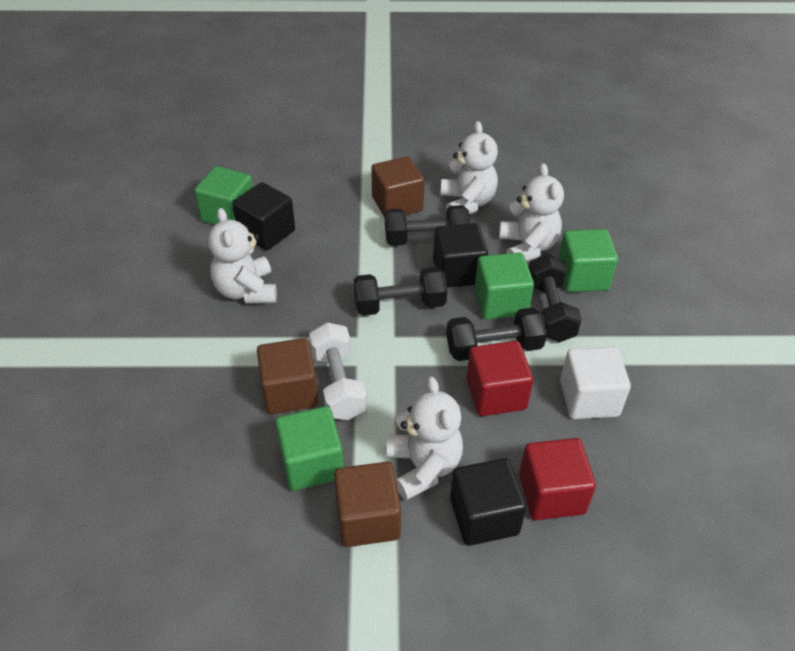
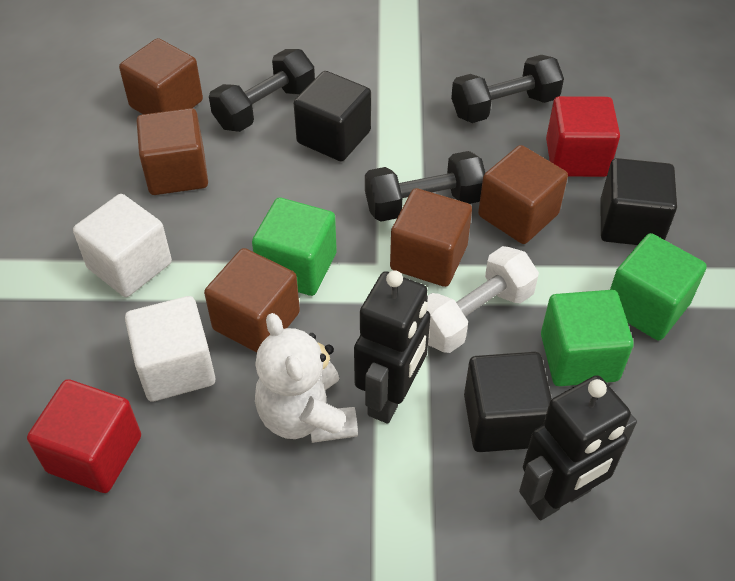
black dumbbell: 4 -> 3
black robot: 0 -> 2
brown cube: 3 -> 5
green cube: 4 -> 3
white cube: 1 -> 2
white teddy bear: 4 -> 1

